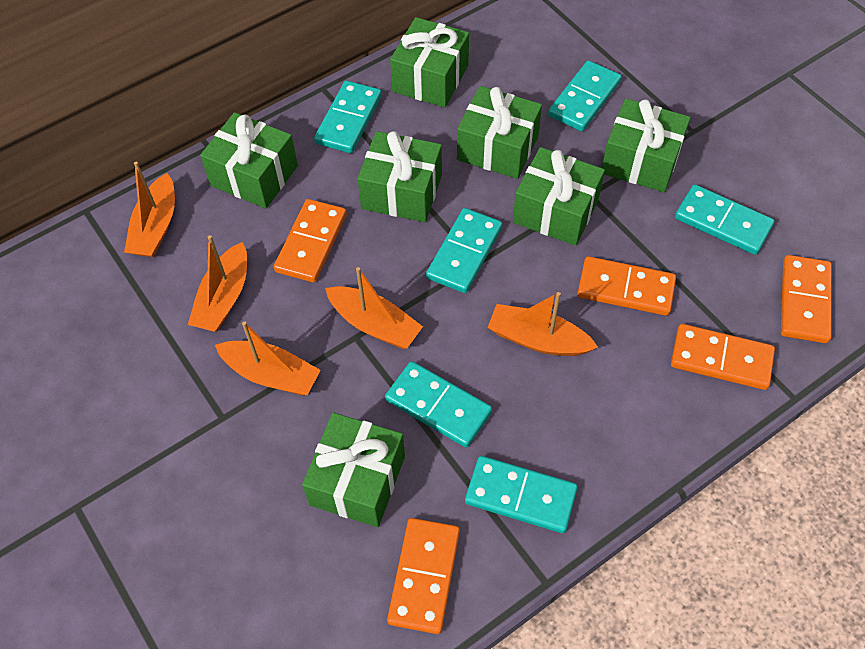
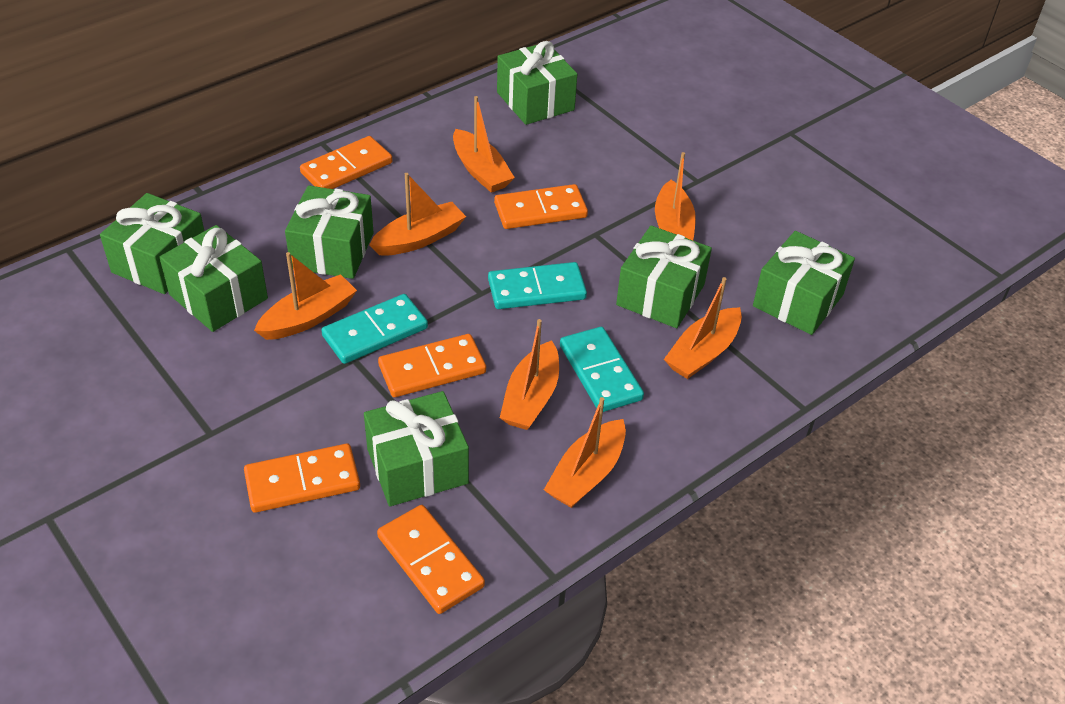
orange boat: 5 -> 7
turquoise domino: 6 -> 3

